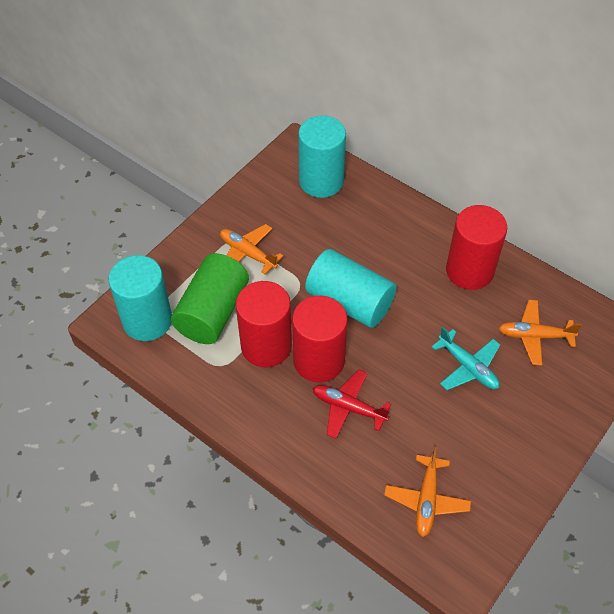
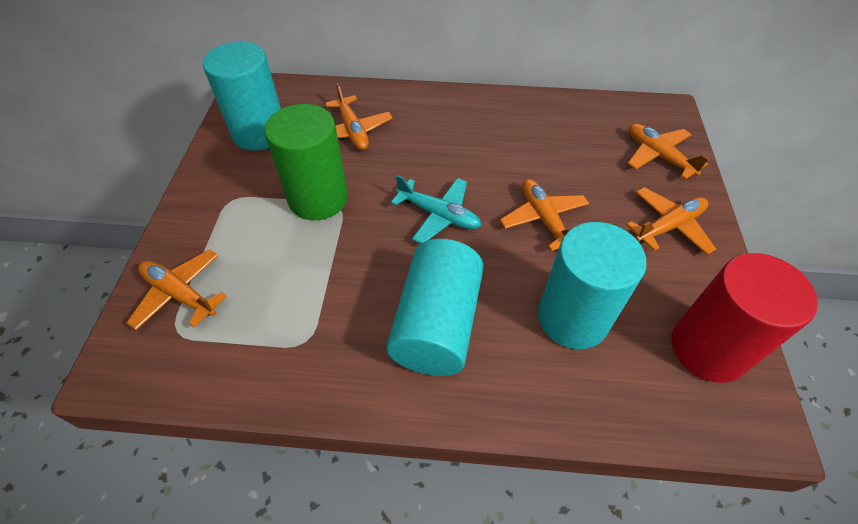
orange plane: 3 -> 5
red cylinder: 3 -> 1
red plane: 1 -> 0

